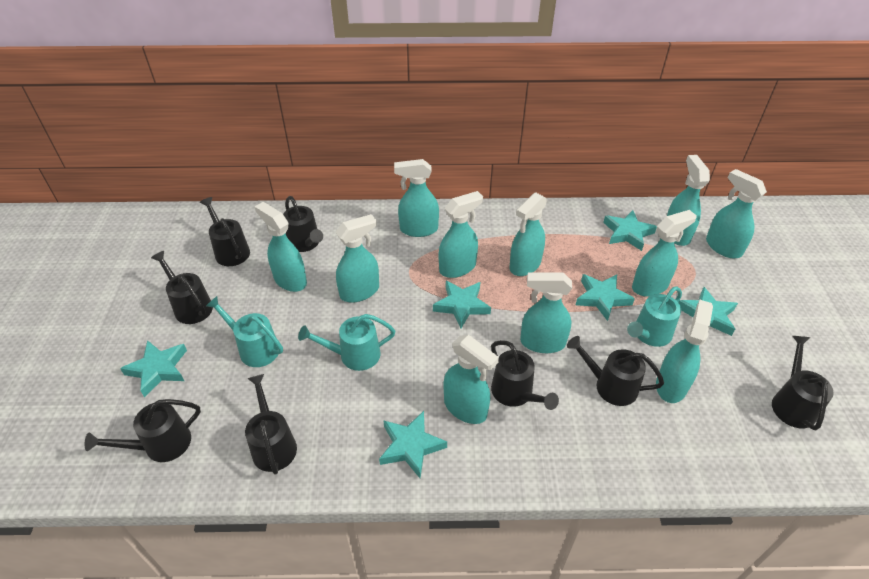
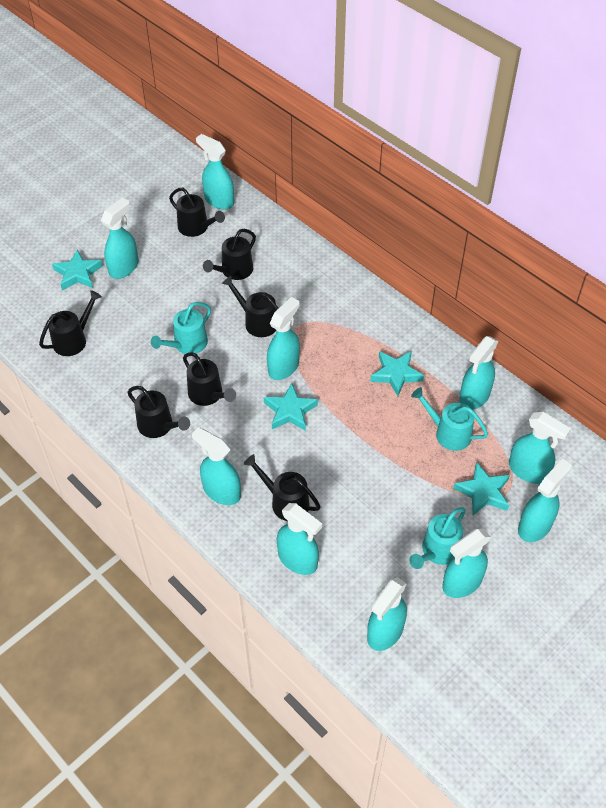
black watering can: 8 -> 7
turquoise spray bottle: 11 -> 10
turquoise star: 6 -> 4

